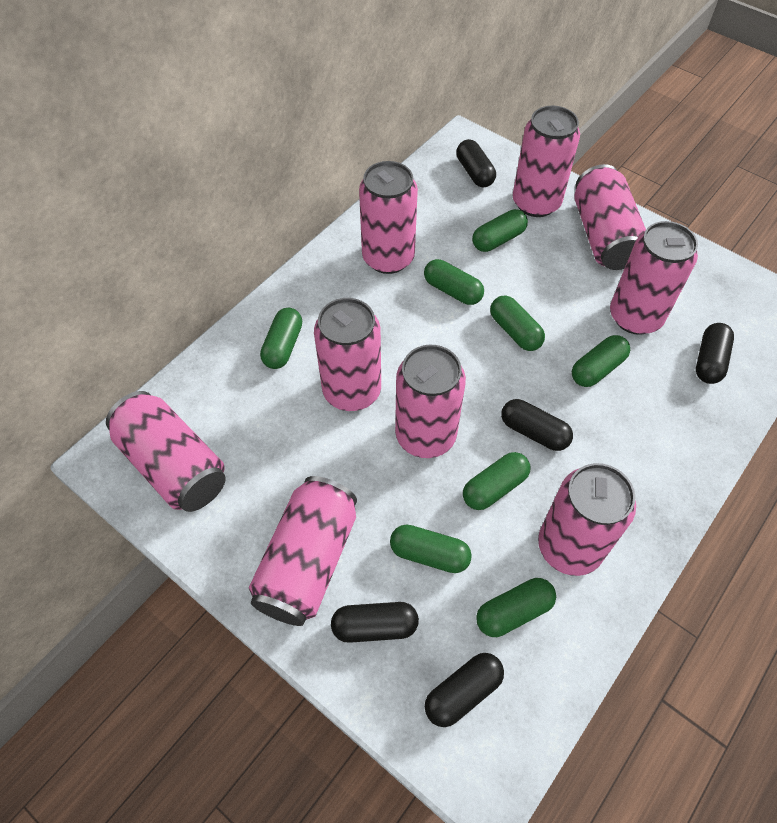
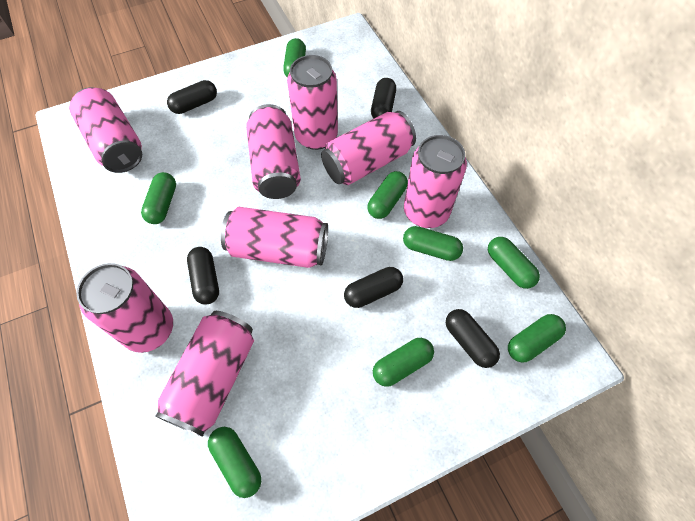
pink can: 9 -> 8

